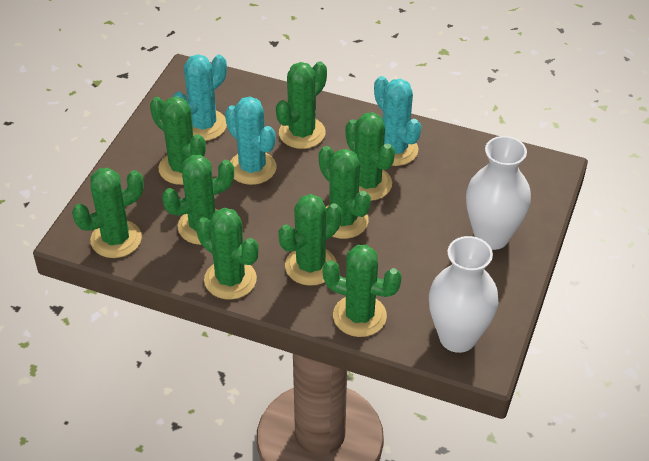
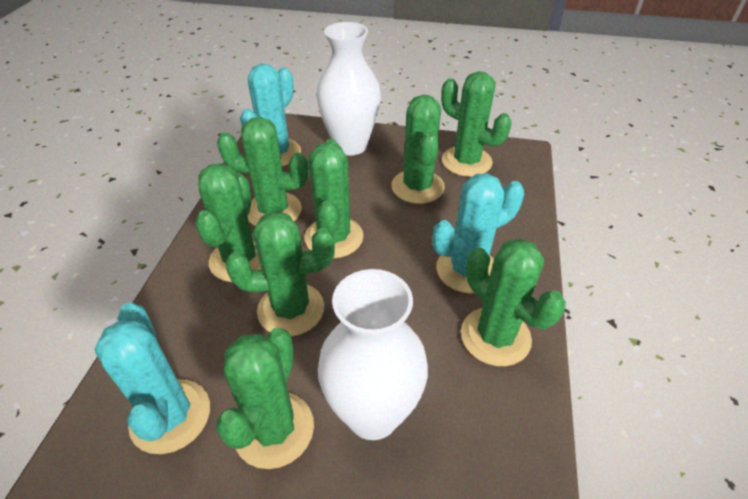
green cactus: 9 -> 8

